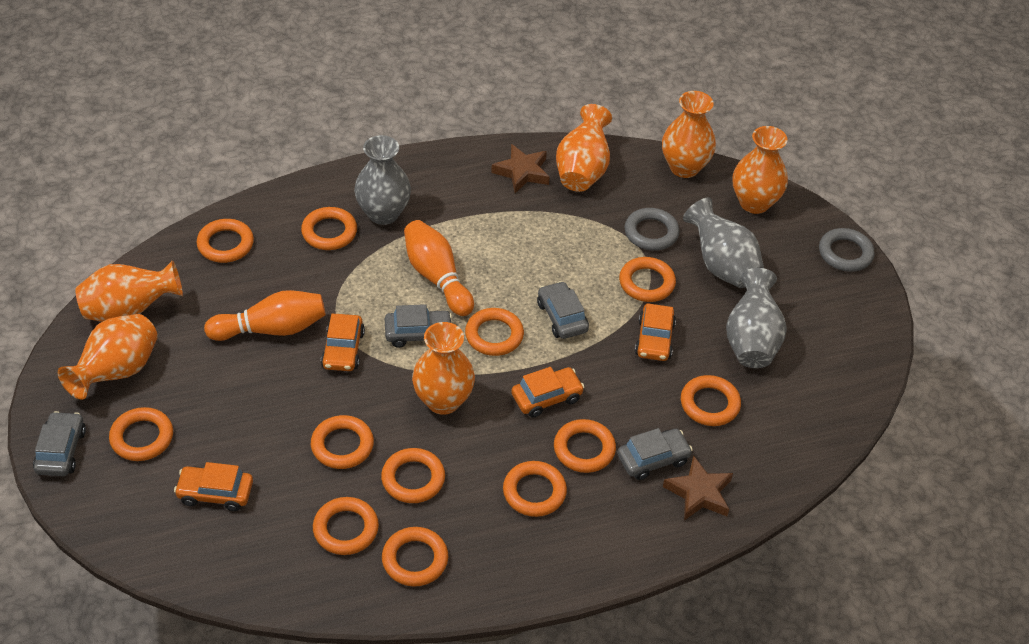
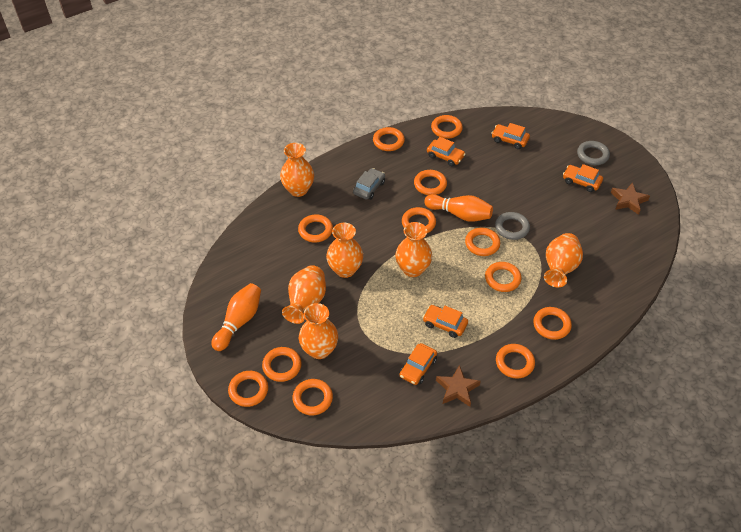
grey car: 4 -> 1
grey vase: 3 -> 0
orange car: 4 -> 5

